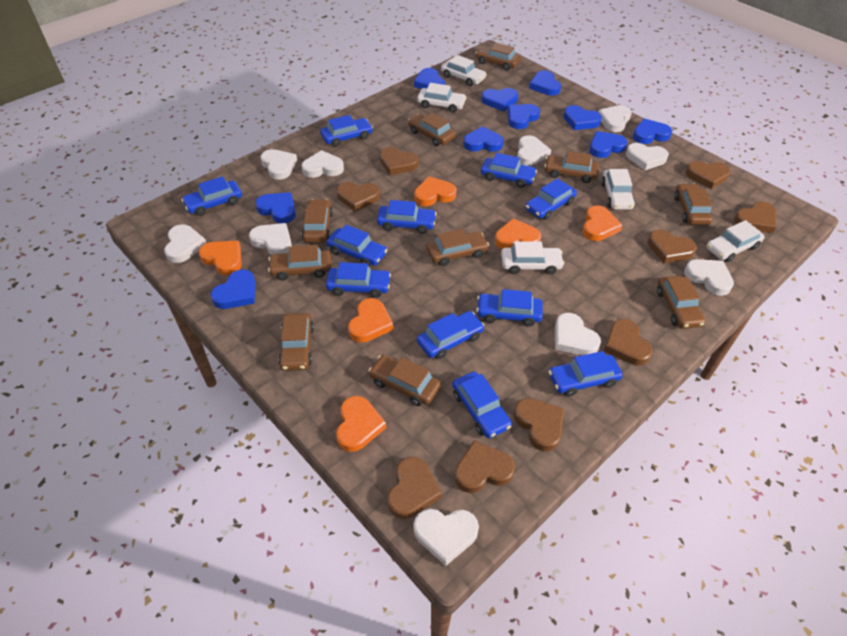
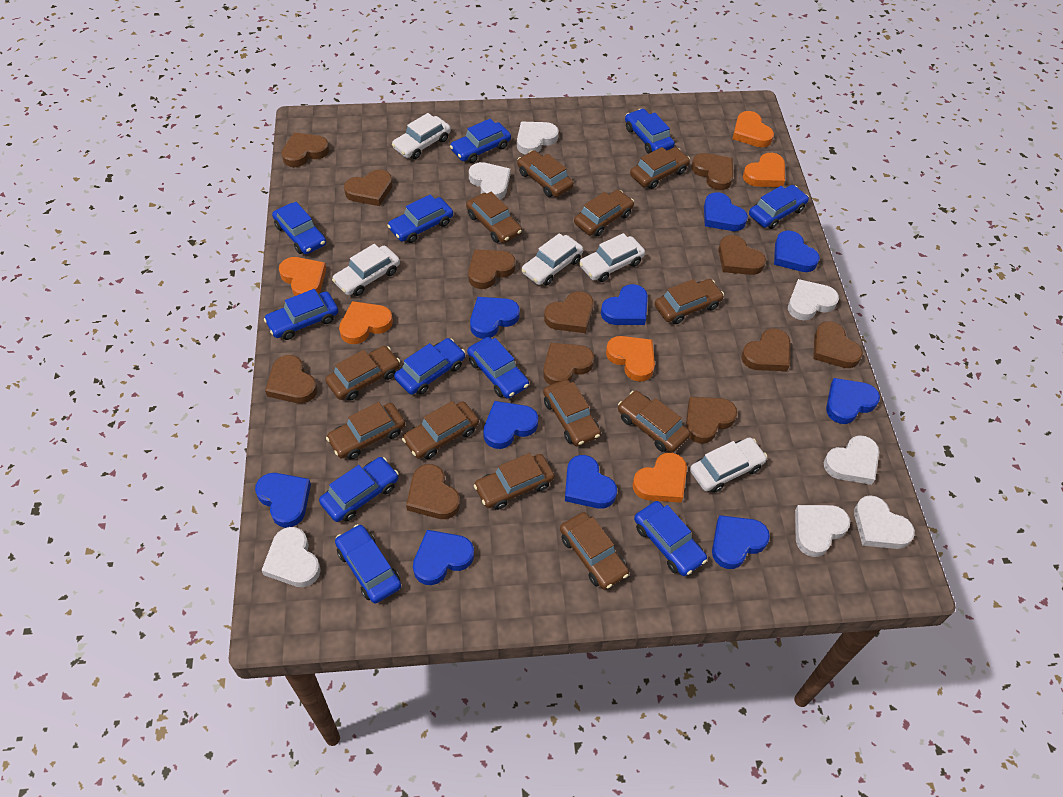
brown car: 10 -> 12
brown heart: 9 -> 12
white heart: 10 -> 7

